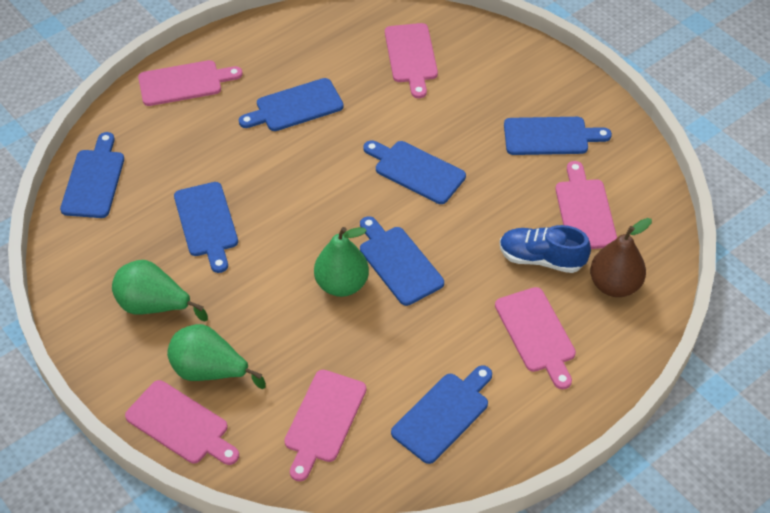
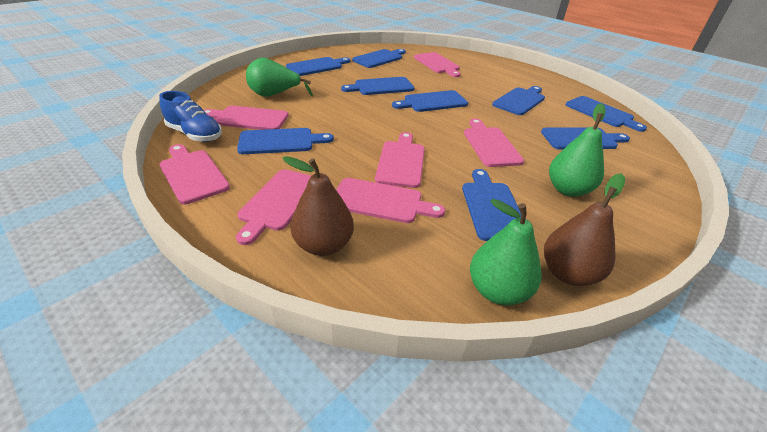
blue cutting board: 7 -> 9
brown pear: 1 -> 2
pink cutting board: 6 -> 7

